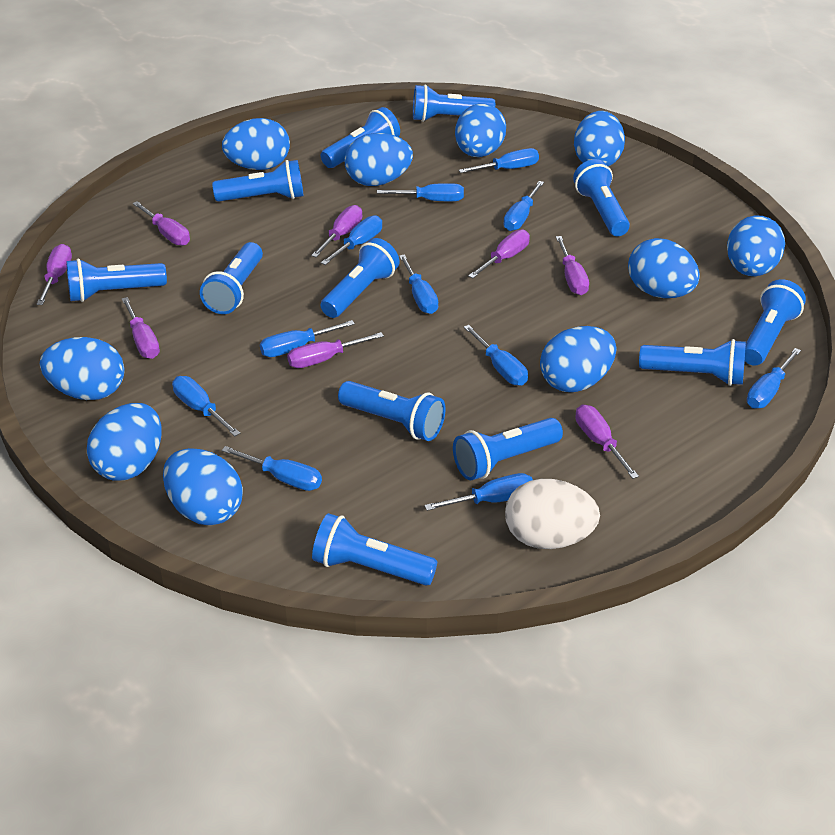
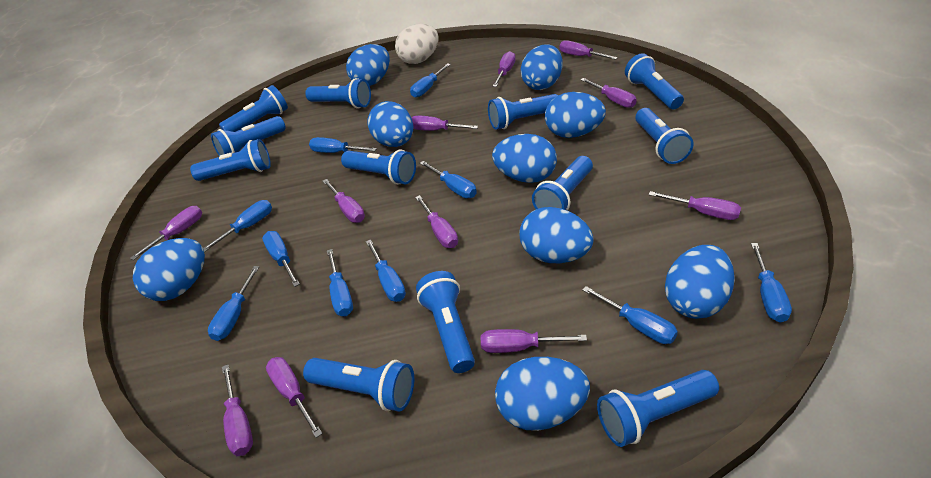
blue egg: 10 -> 9
blue screwdriver: 11 -> 10
purple screwdriver: 8 -> 11

